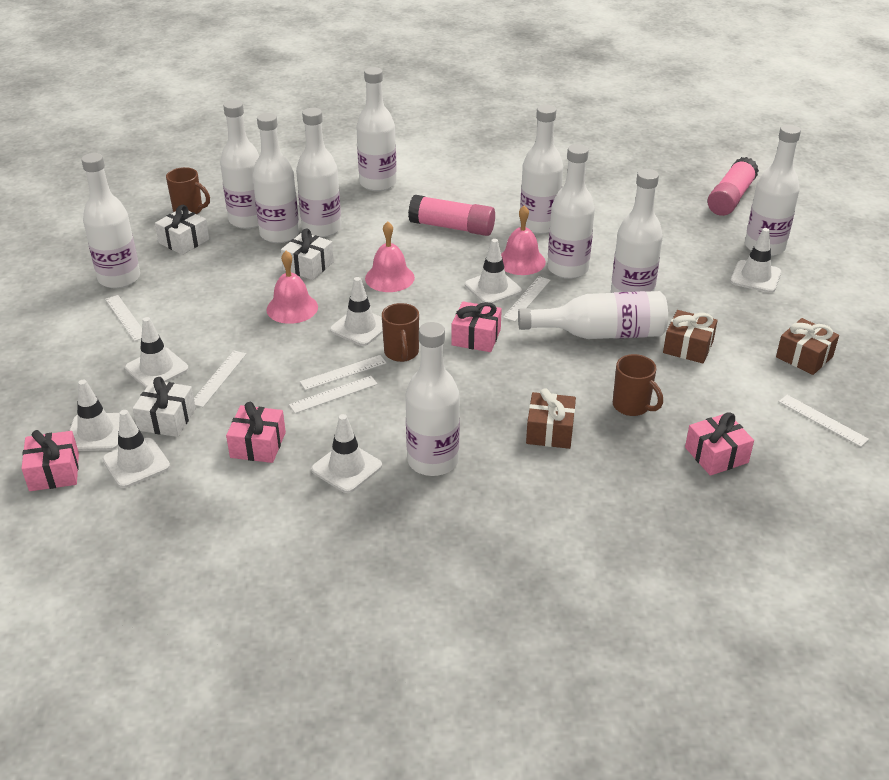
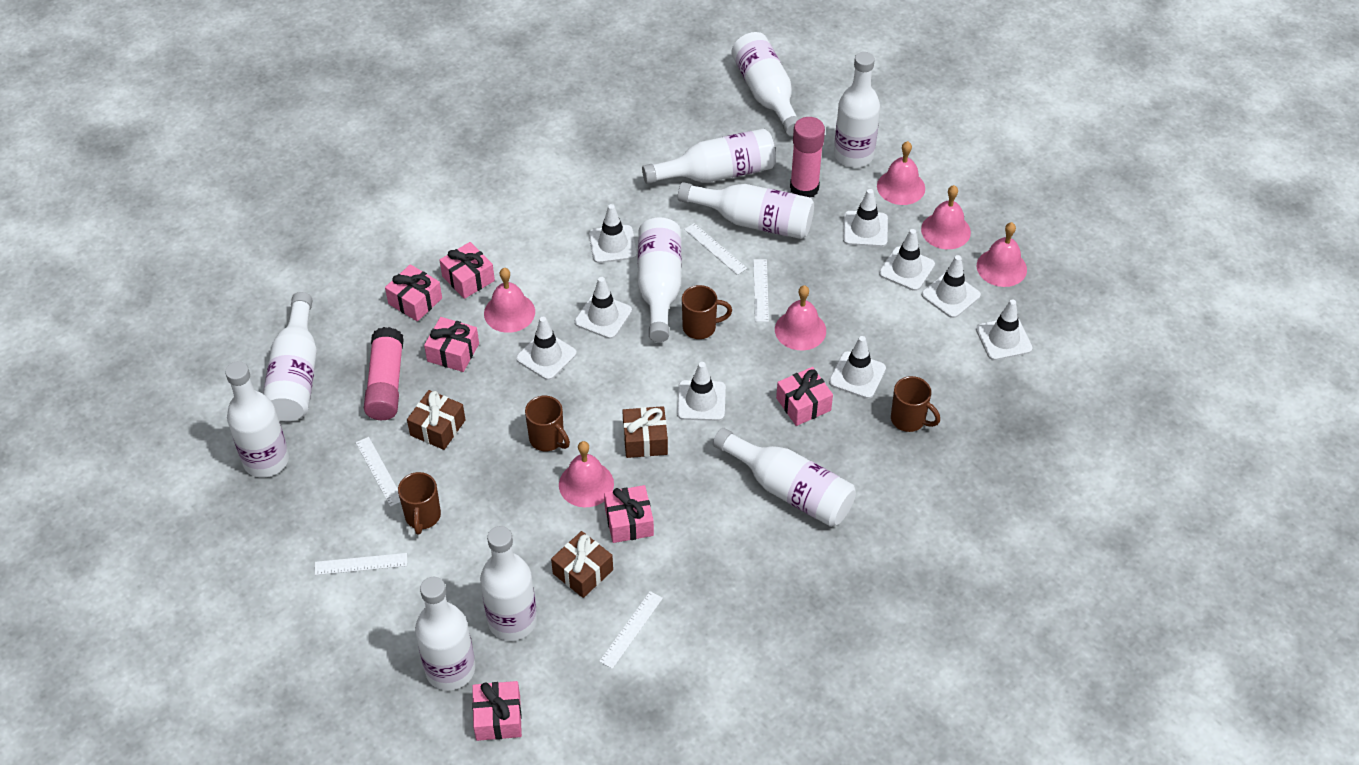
brown mug: 3 -> 4
pink bell: 3 -> 6
pink gift: 4 -> 6
white bottle: 11 -> 10
white gift: 3 -> 0
white ruler: 6 -> 5
white traffic cone: 7 -> 9

